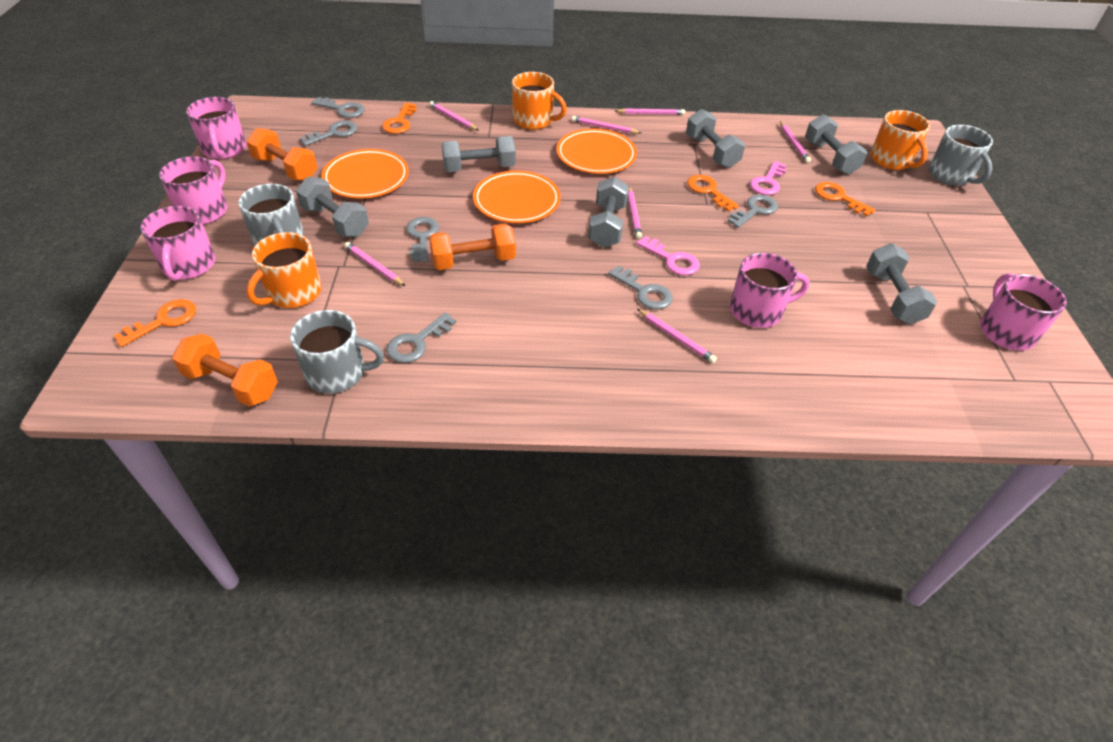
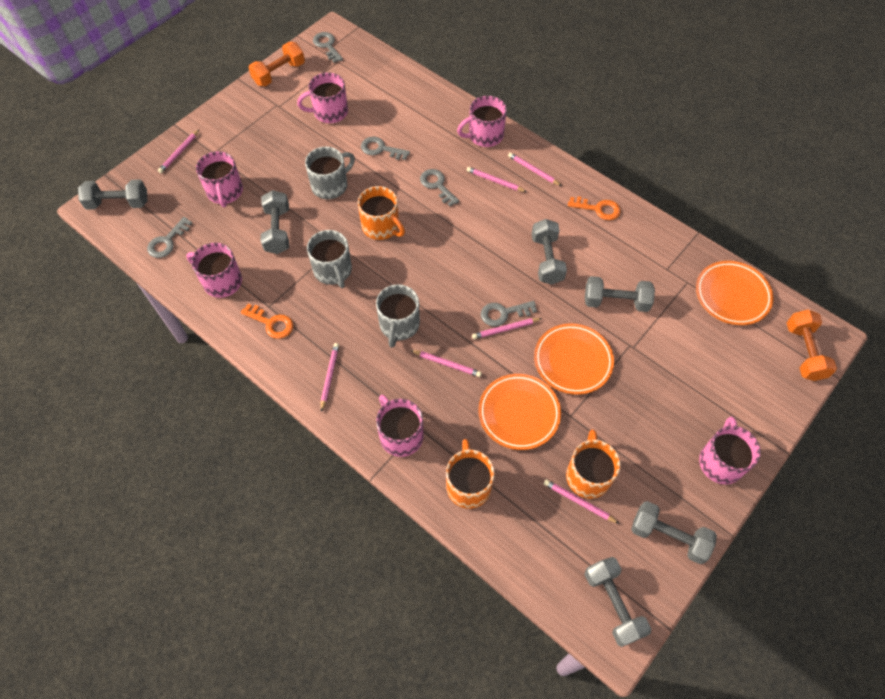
grey key: 6 -> 5
orange dumbbell: 3 -> 2
orange key: 4 -> 2
pink key: 2 -> 0
pink mug: 5 -> 6

